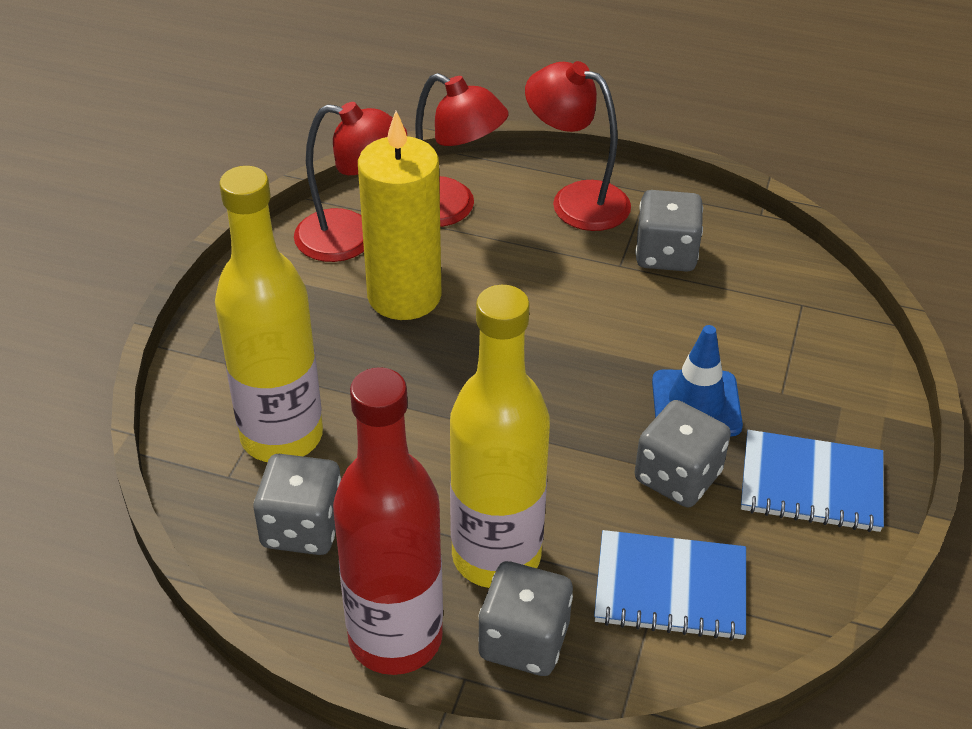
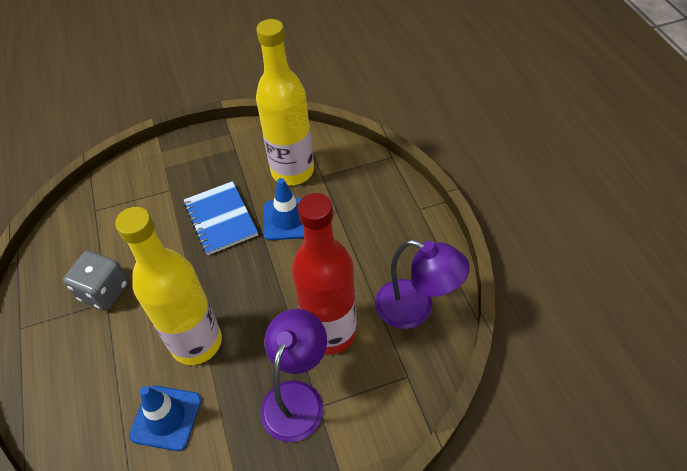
blue notebook: 2 -> 1
blue traffic cone: 1 -> 2
grey dice: 4 -> 1
purple lamp: 0 -> 2
red lamp: 3 -> 0
yellow candle: 1 -> 0

